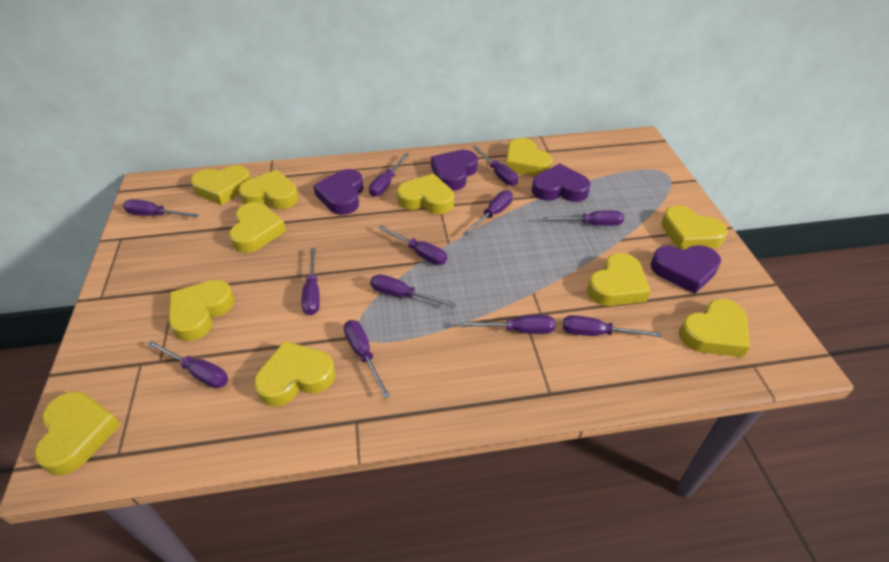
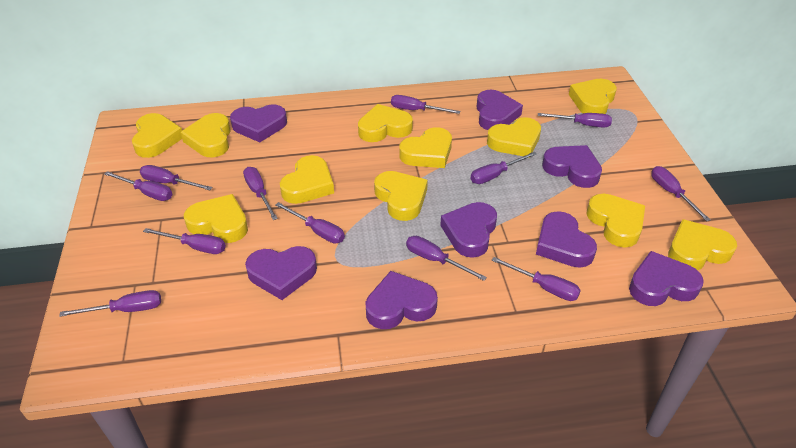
purple heart: 4 -> 8

